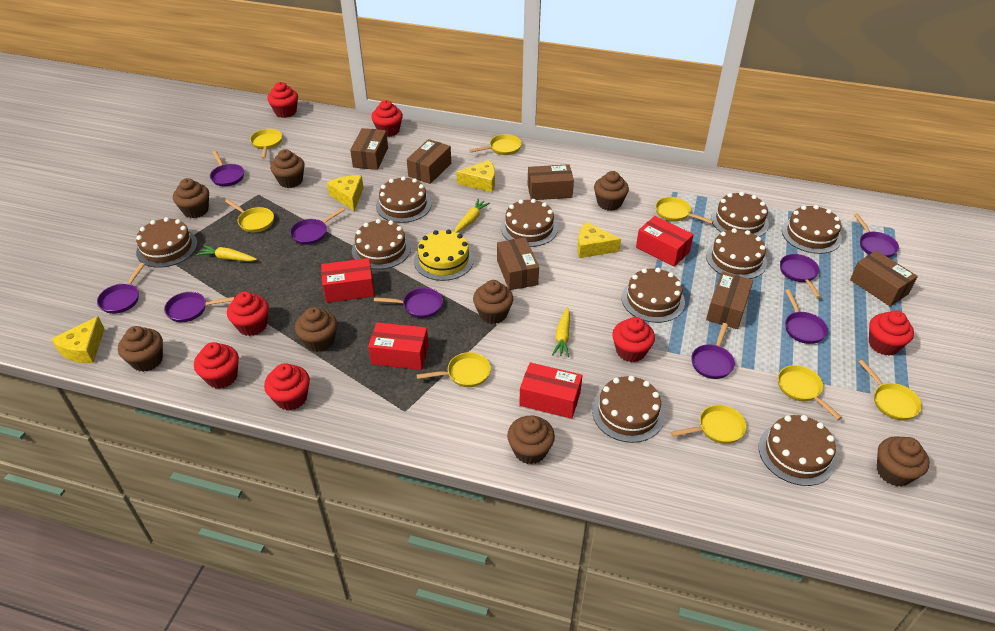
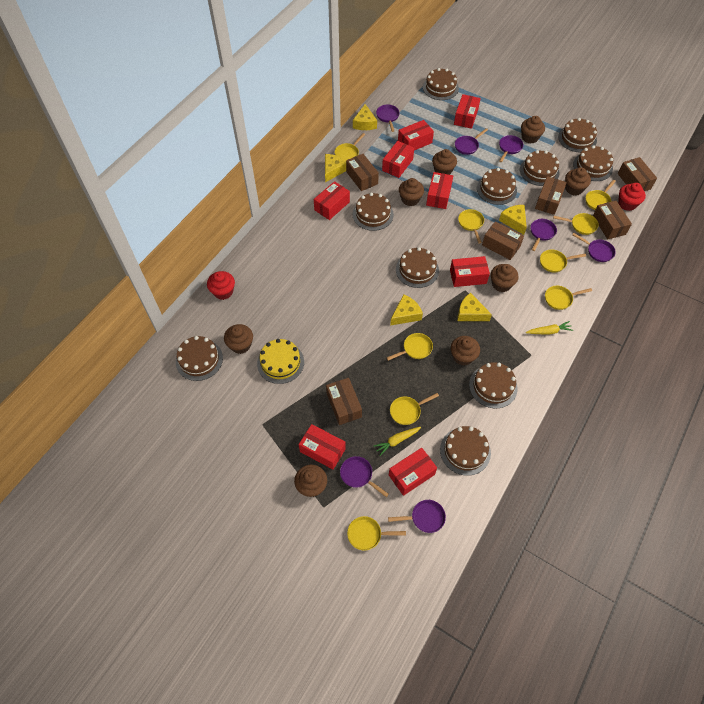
purple pan: 9 -> 7
red box: 4 -> 8
red cupcake: 7 -> 2
yellow carrot: 3 -> 2
yellow cheese: 4 -> 5
yellow pan: 8 -> 9

